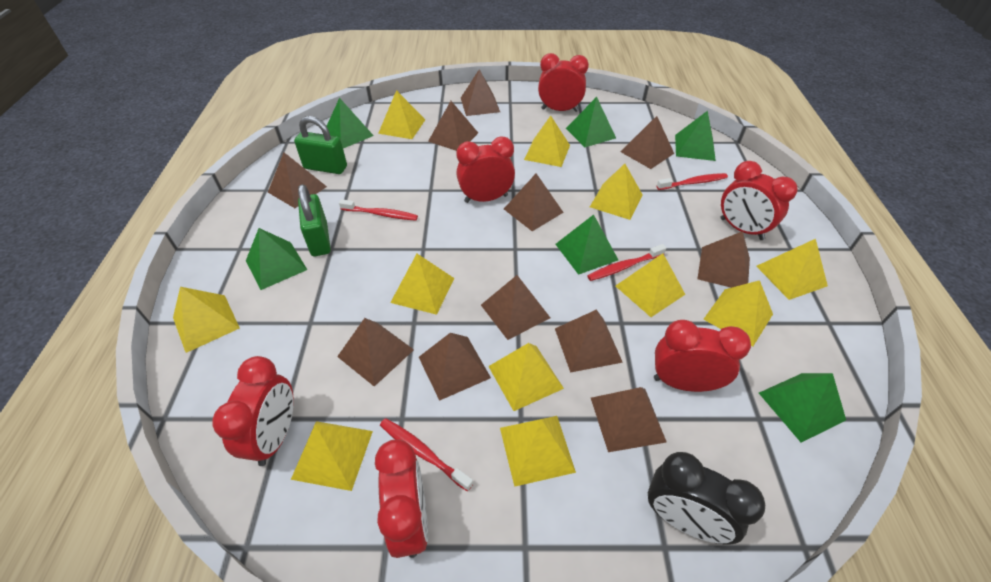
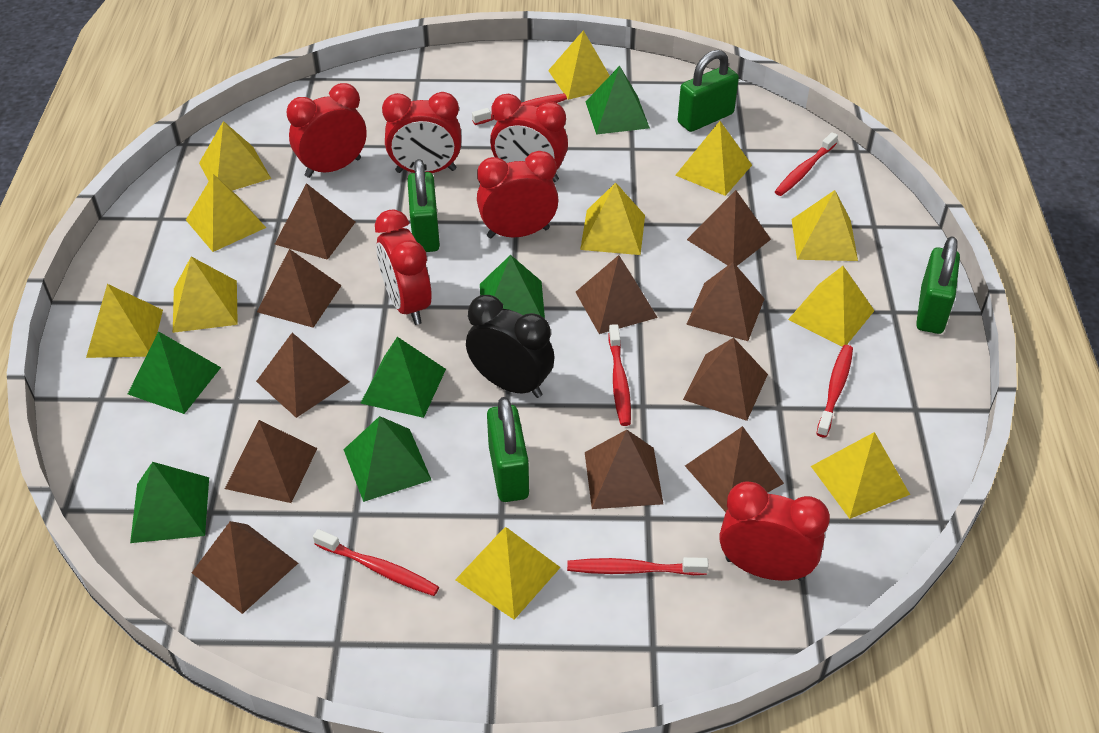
green padlock: 2 -> 4
red toothbrush: 4 -> 6

